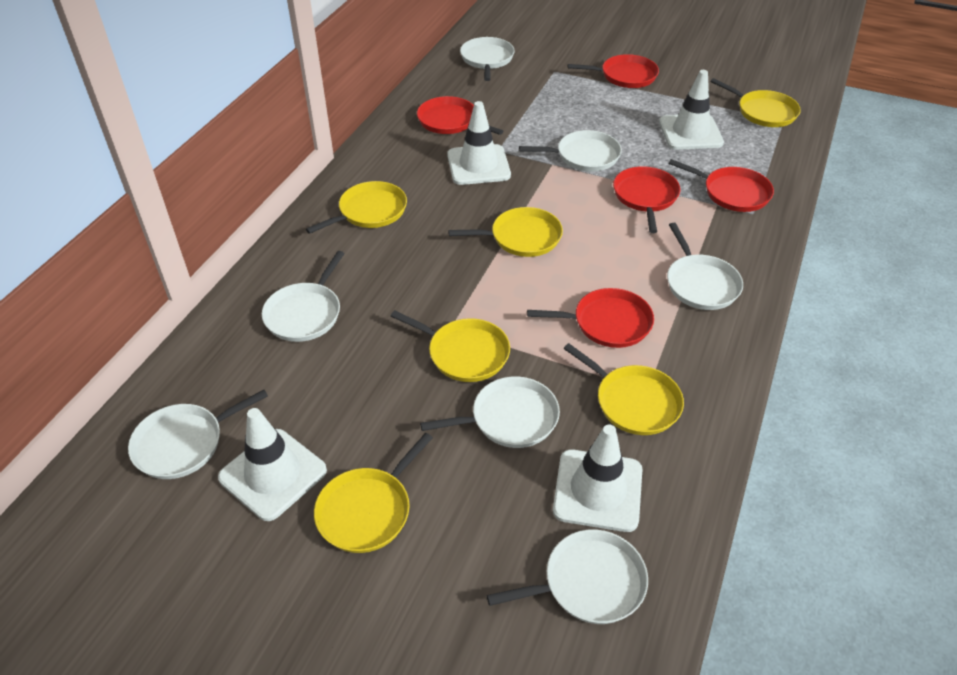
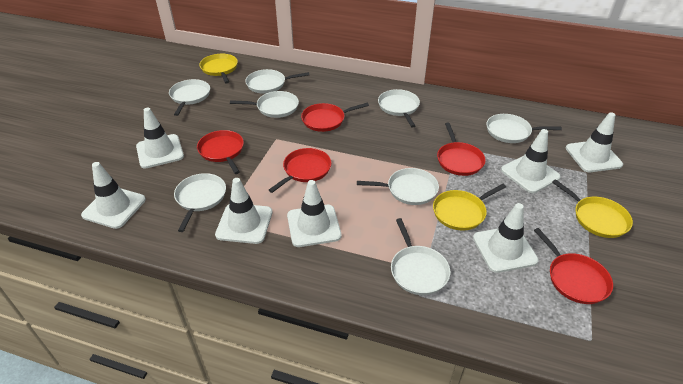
white pan: 7 -> 8
white traffic cone: 4 -> 7
yellow pan: 6 -> 3

